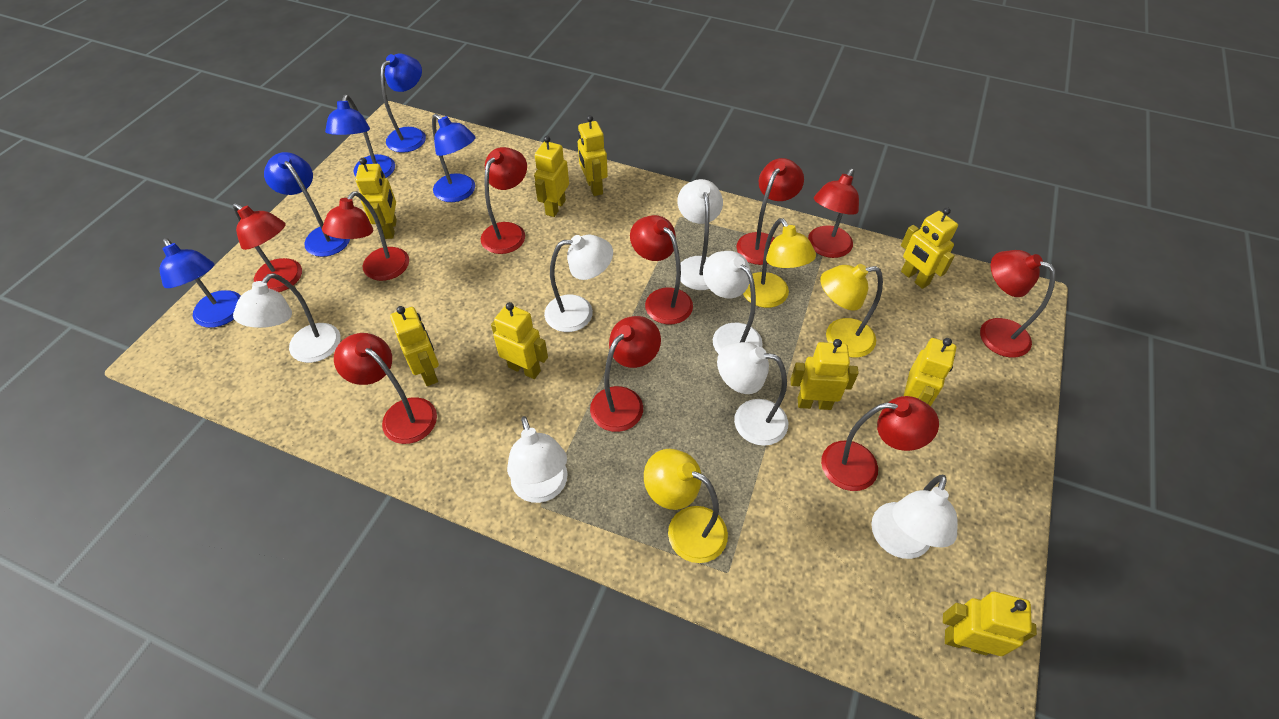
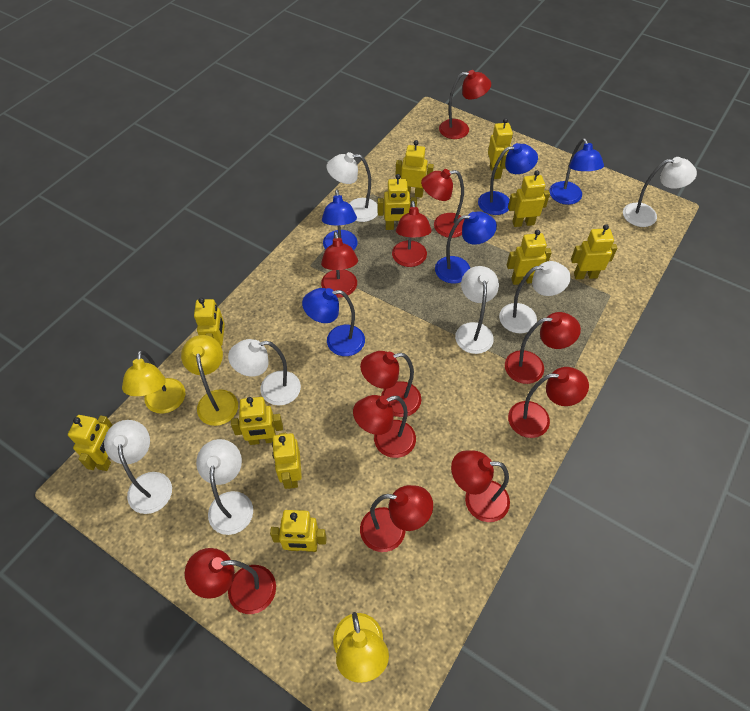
red lamp: 10 -> 11
yellow robot: 9 -> 11

